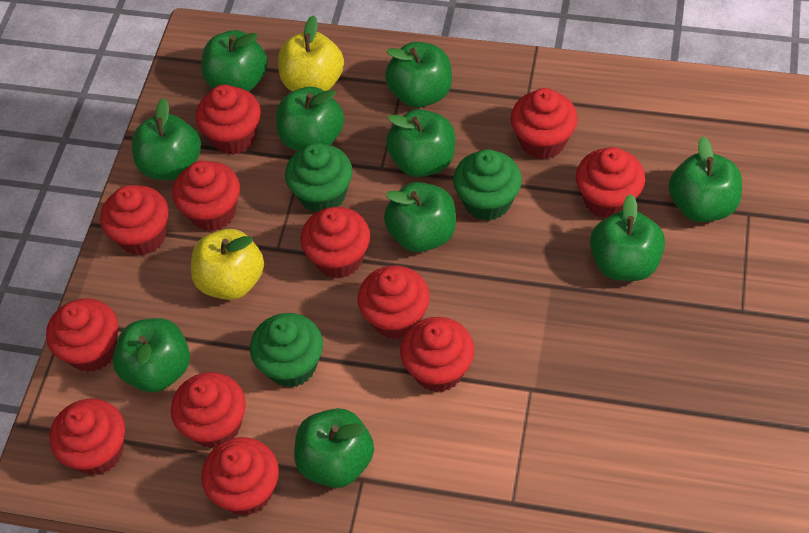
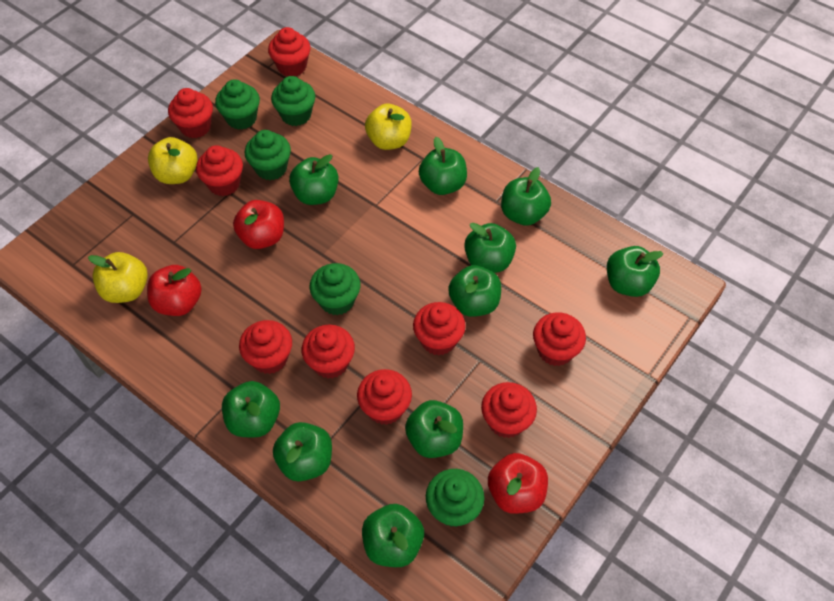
green cupcake: 3 -> 5
red apple: 0 -> 3
red cupcake: 12 -> 9
yellow apple: 2 -> 3

